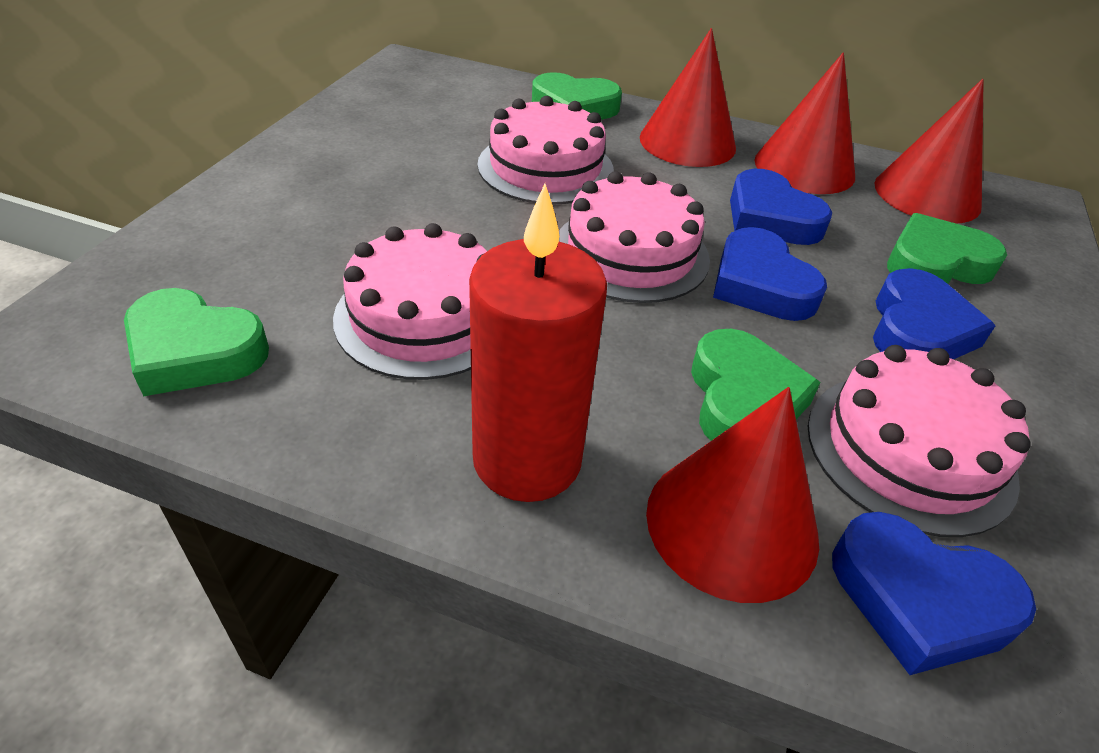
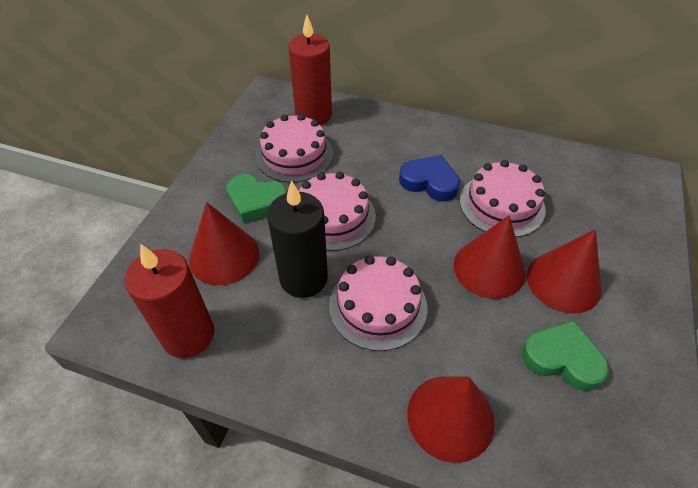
black candle: 0 -> 1
blue heart: 4 -> 1
green heart: 4 -> 2
red candle: 1 -> 2

